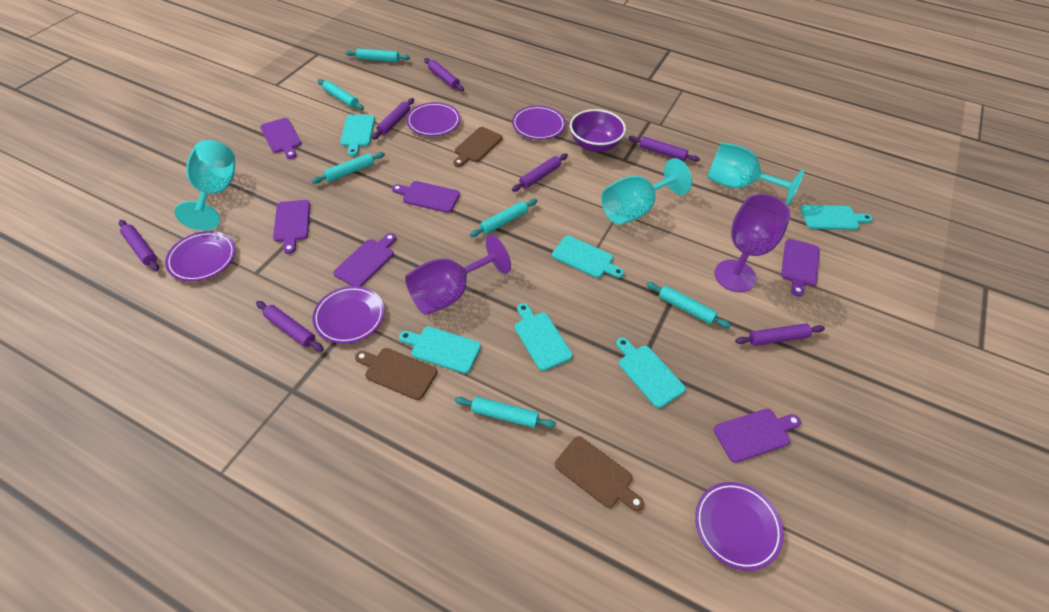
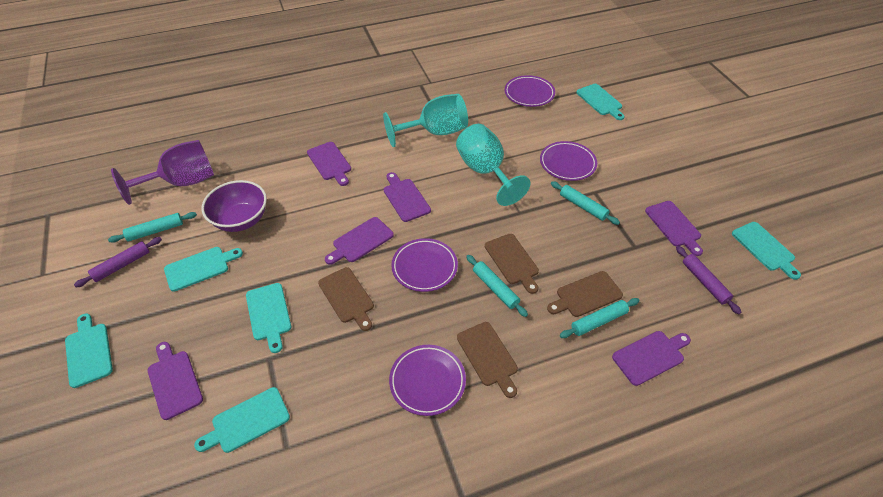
brown cutting board: 3 -> 4
purple goblet: 2 -> 1
purple plate: 5 -> 4
purple rolling pin: 7 -> 2
turquoise goblet: 3 -> 2
turquoise rolling pin: 6 -> 4

